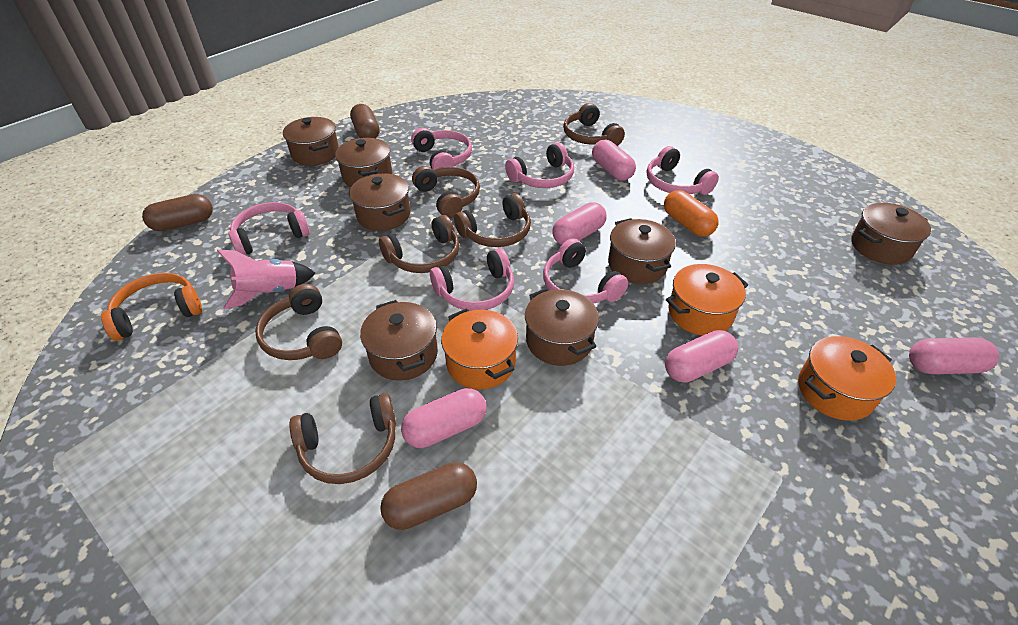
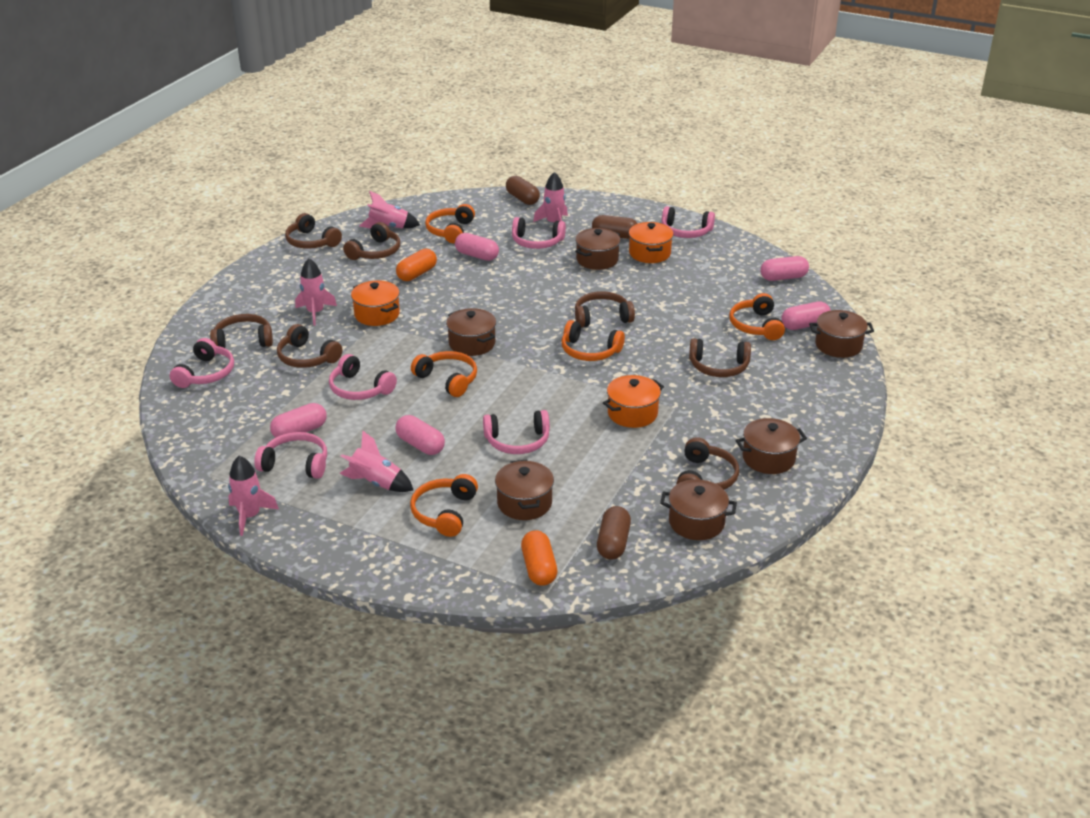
brown headphones: 6 -> 7
brown pot: 7 -> 6
orange capsule: 1 -> 2
orange headphones: 1 -> 5
pink rocket: 1 -> 5

